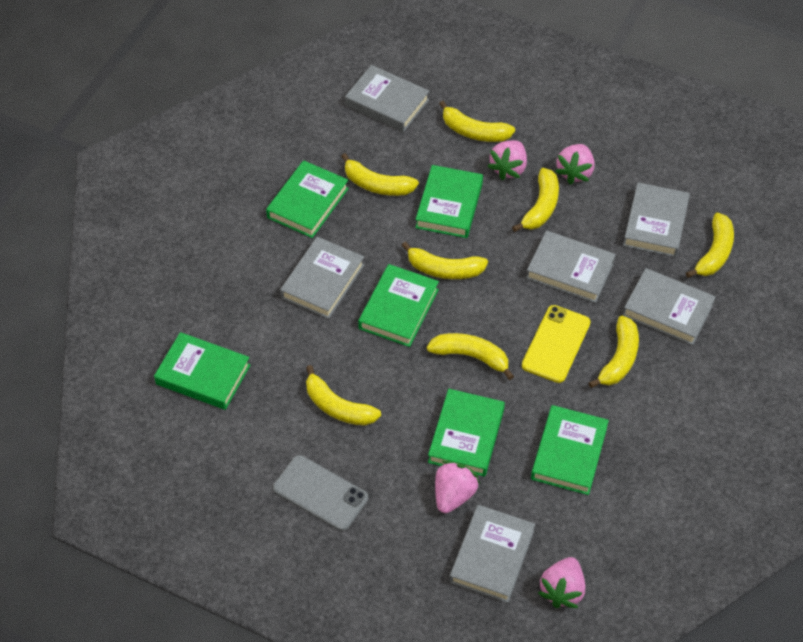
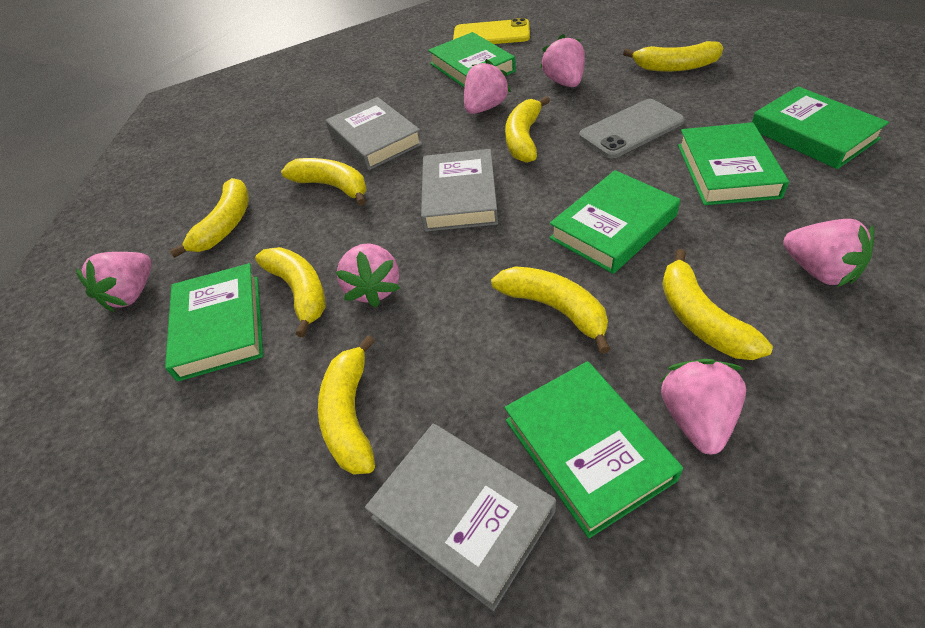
grey book: 6 -> 3
pink strawberry: 4 -> 6

